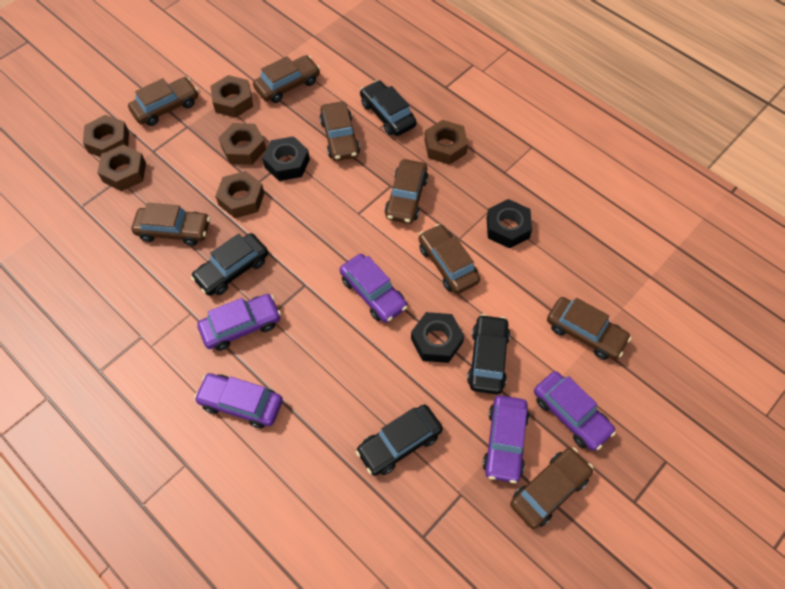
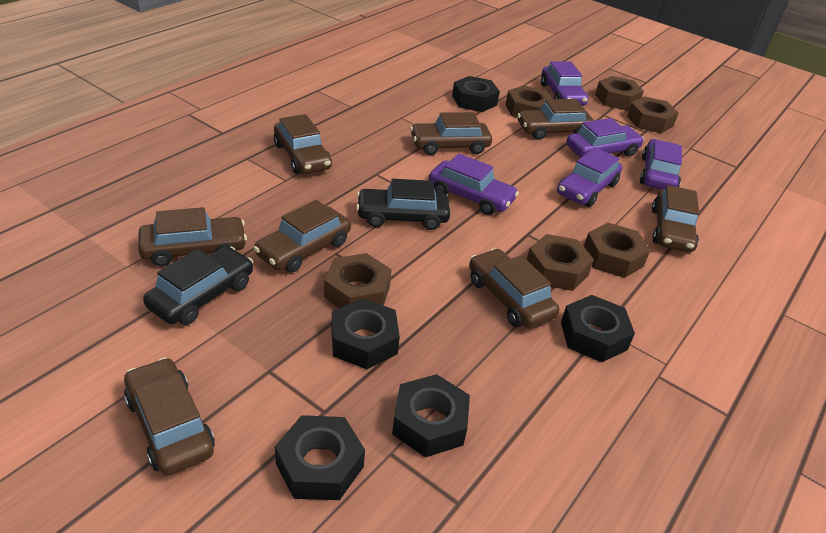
black car: 4 -> 2
black nut: 3 -> 5

